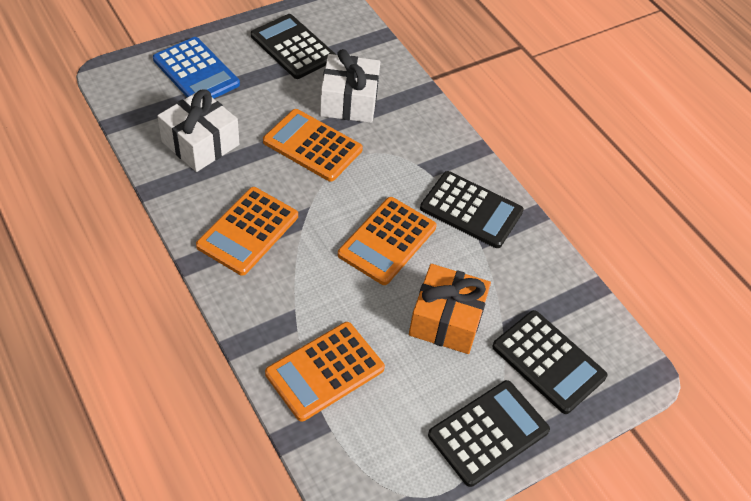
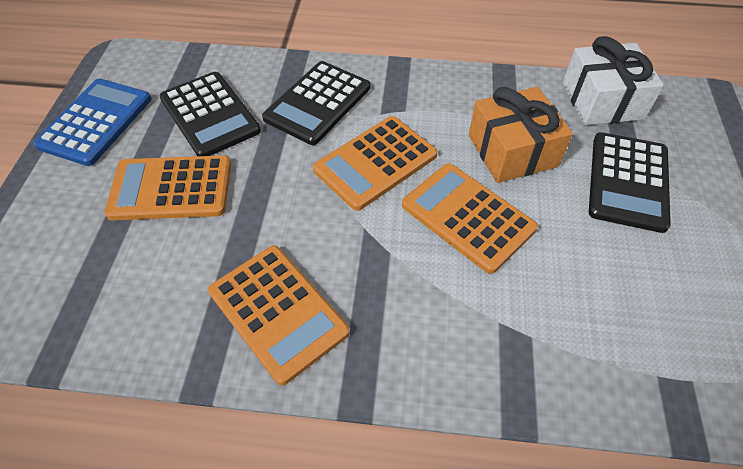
black calculator: 4 -> 3
white gift: 2 -> 1

